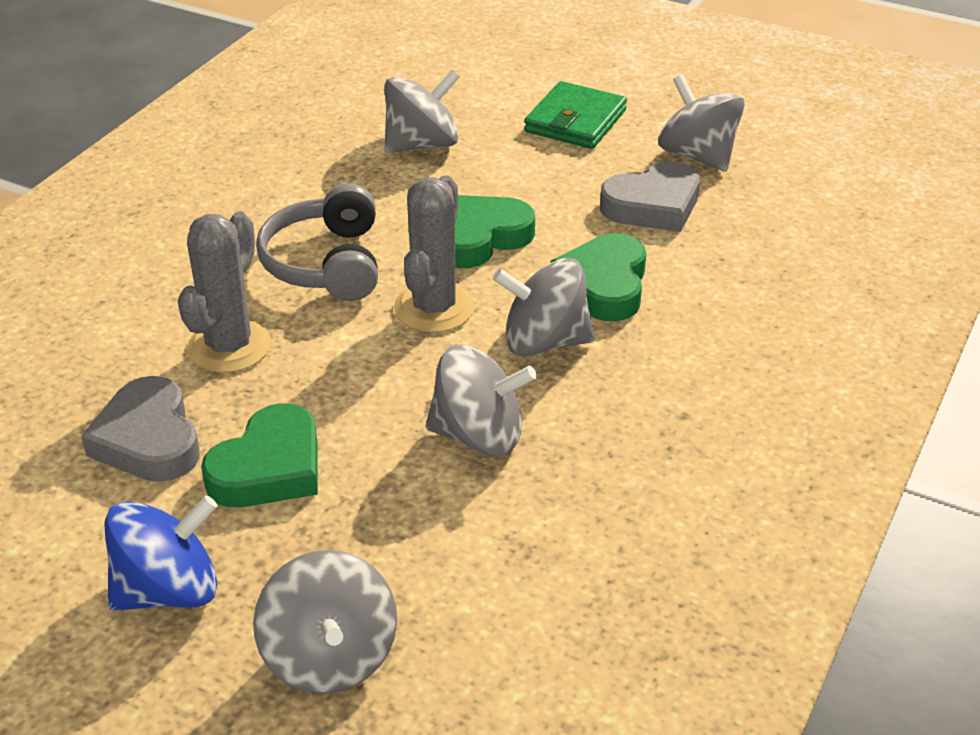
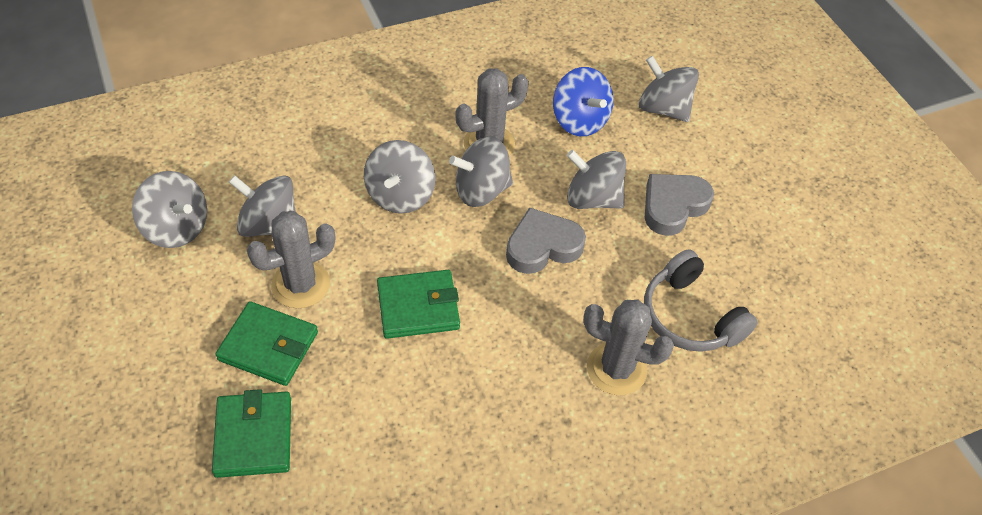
green heart: 3 -> 0
green wallet: 1 -> 3
grey cactus: 2 -> 3
grey spinning top: 5 -> 6

